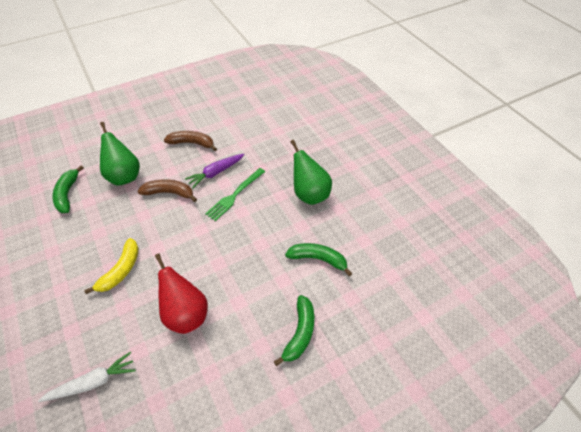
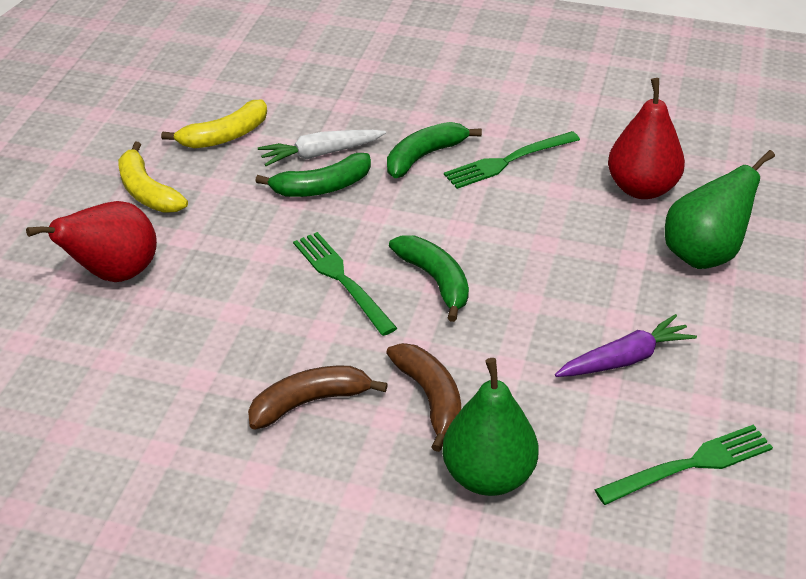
green fork: 1 -> 3
red pear: 1 -> 2
yellow banana: 1 -> 2

